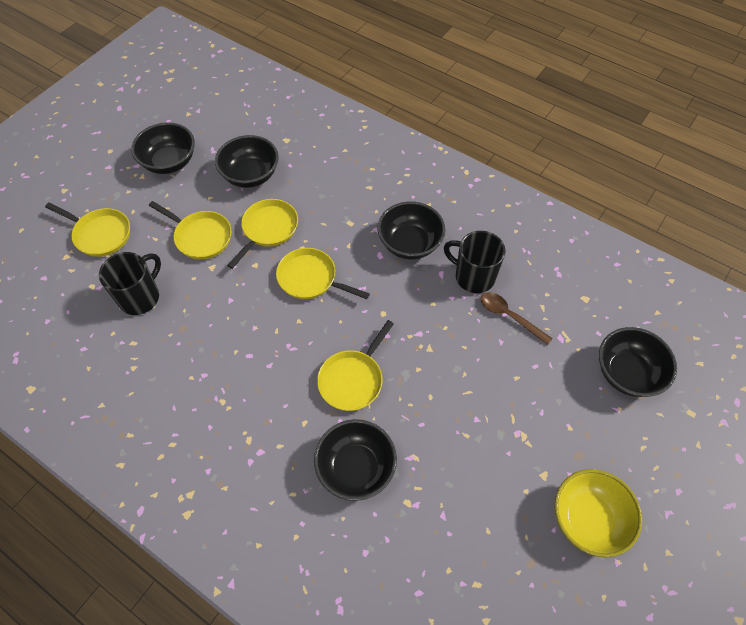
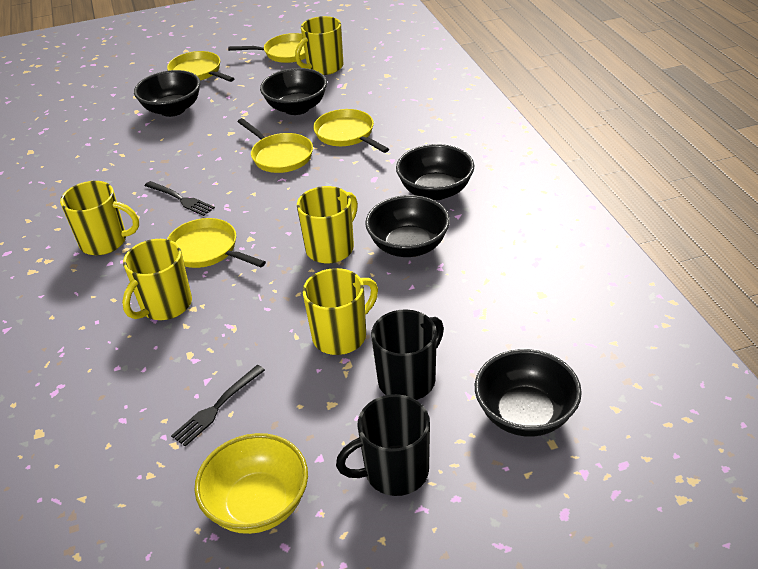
black fork: 0 -> 2
brown spoon: 1 -> 0
yellow mug: 0 -> 5

